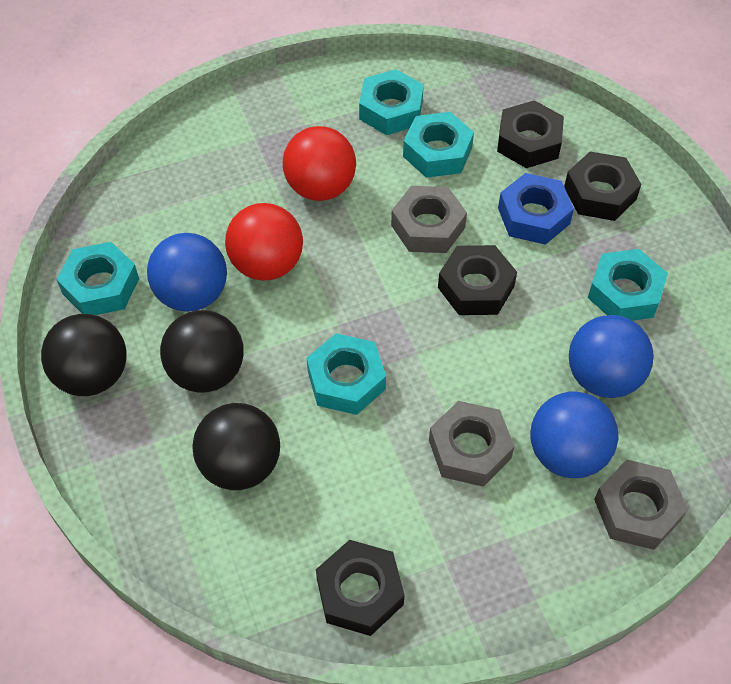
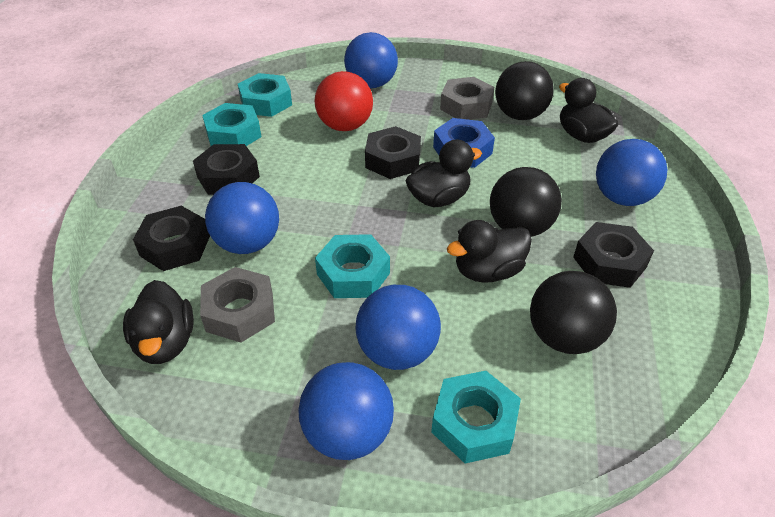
black duck: 0 -> 4
blue ball: 3 -> 5
grey nut: 3 -> 2
red ball: 2 -> 1
turquoise nut: 5 -> 4

